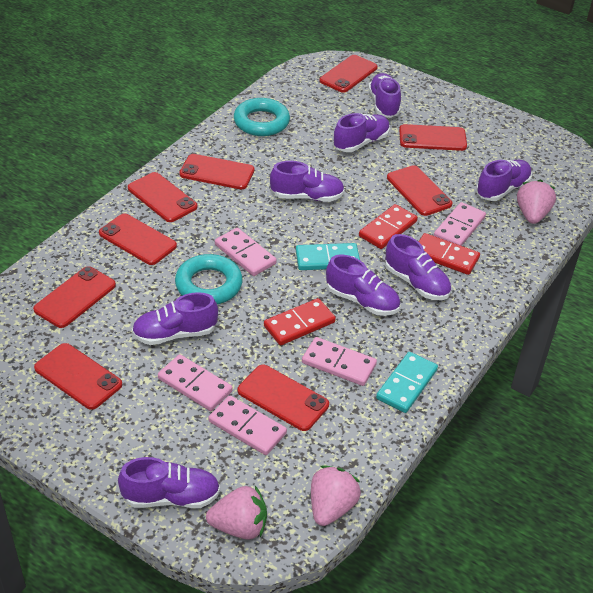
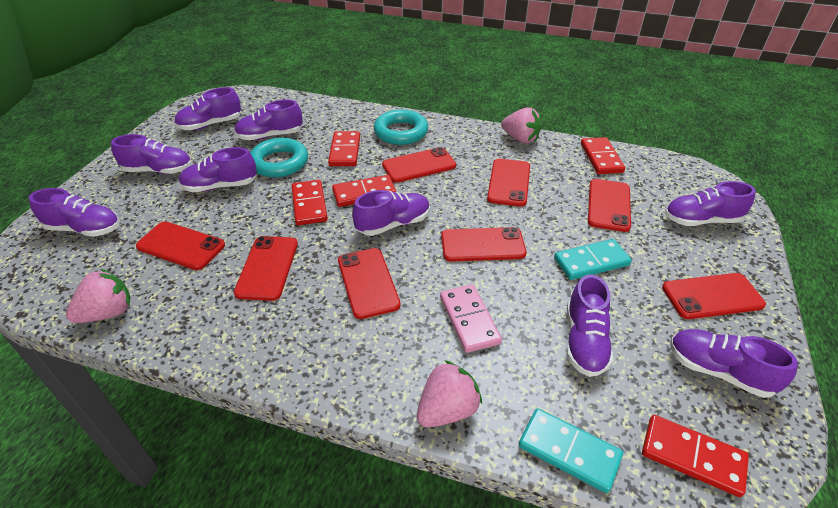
pink domino: 5 -> 1
purple shoe: 8 -> 9
red domino: 3 -> 5
red phone: 9 -> 8

